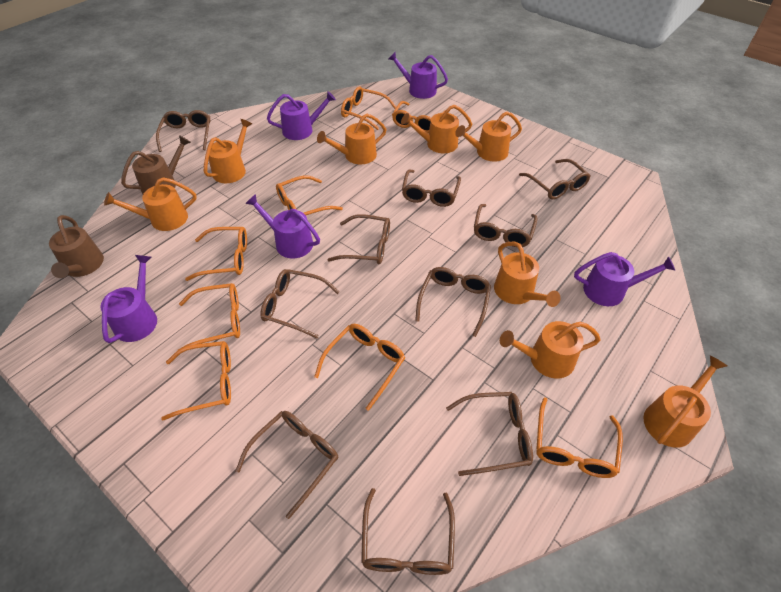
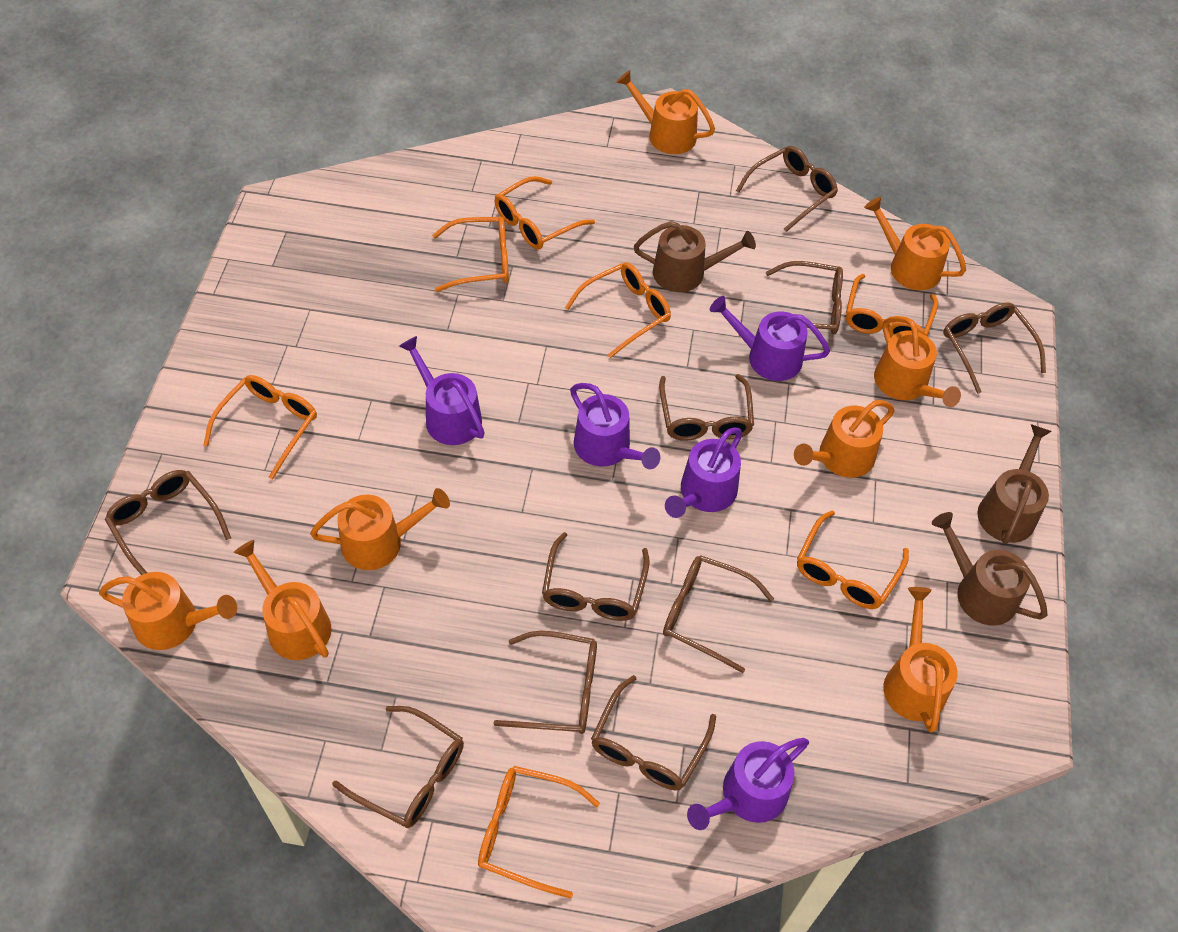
brown watering can: 2 -> 3
orange glasses: 8 -> 7

